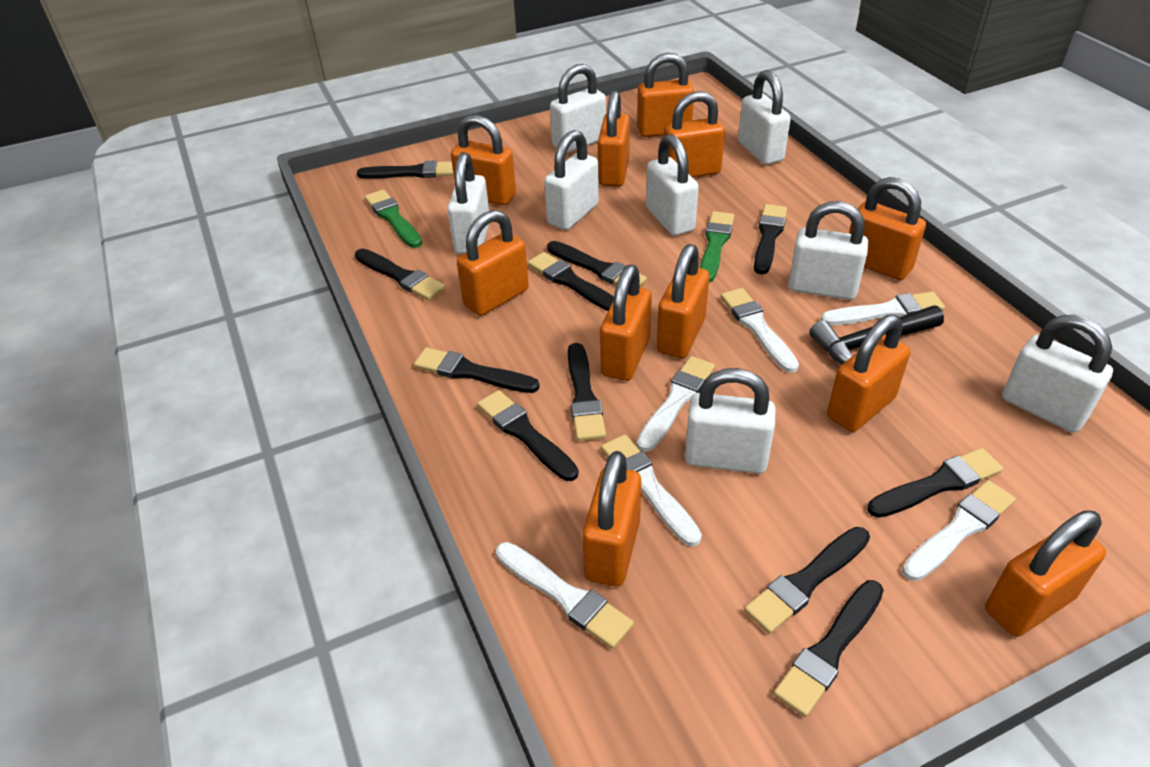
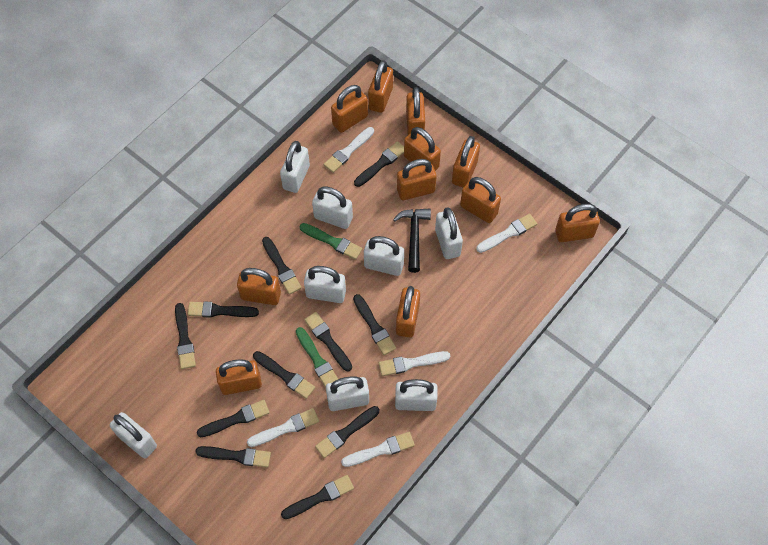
white brush: 6 -> 5

